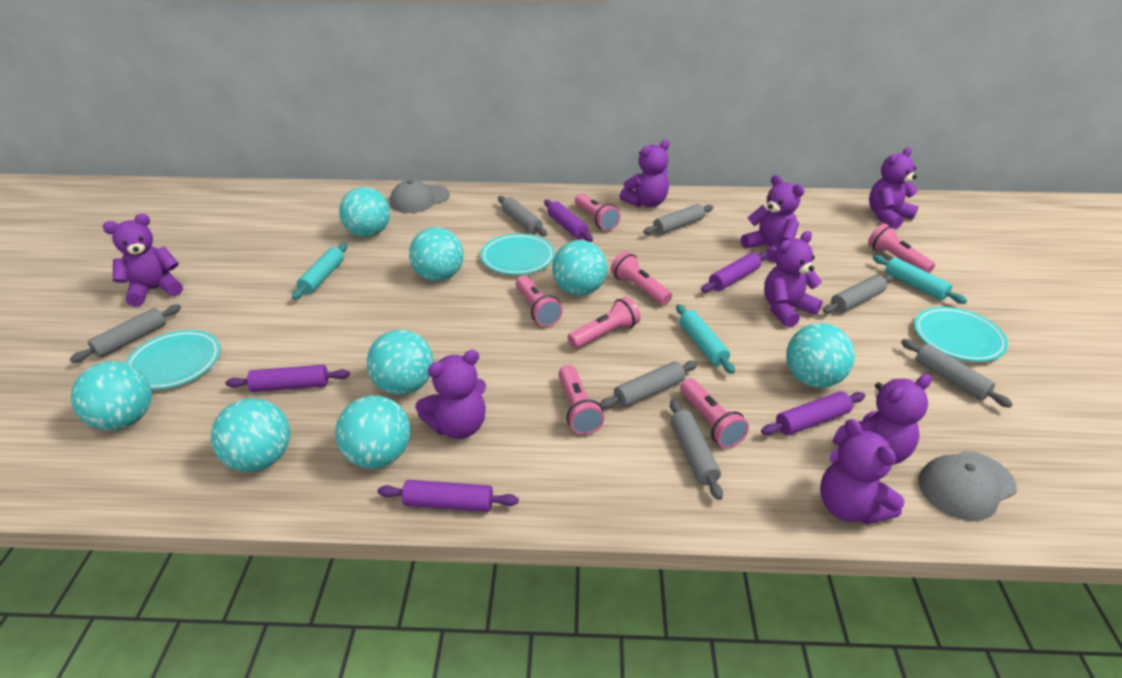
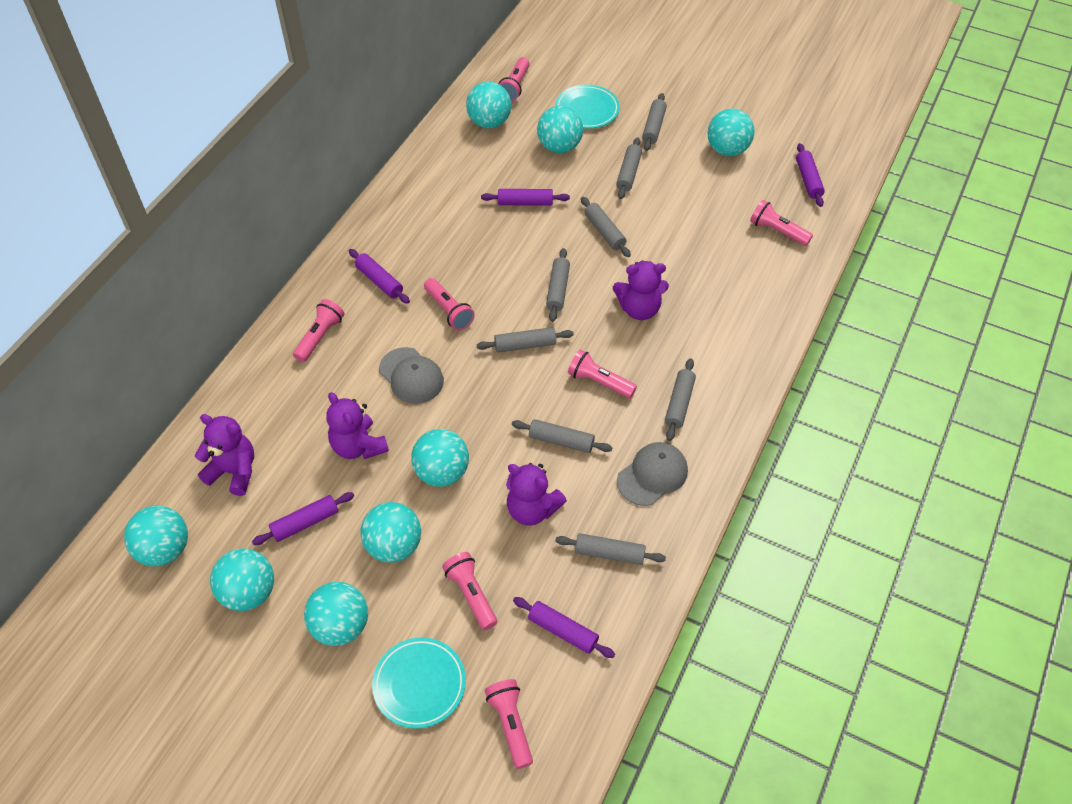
grey rolling pin: 7 -> 8
purple teddy bear: 8 -> 4
turquoise plate: 3 -> 2
turquoise rolling pin: 3 -> 0

